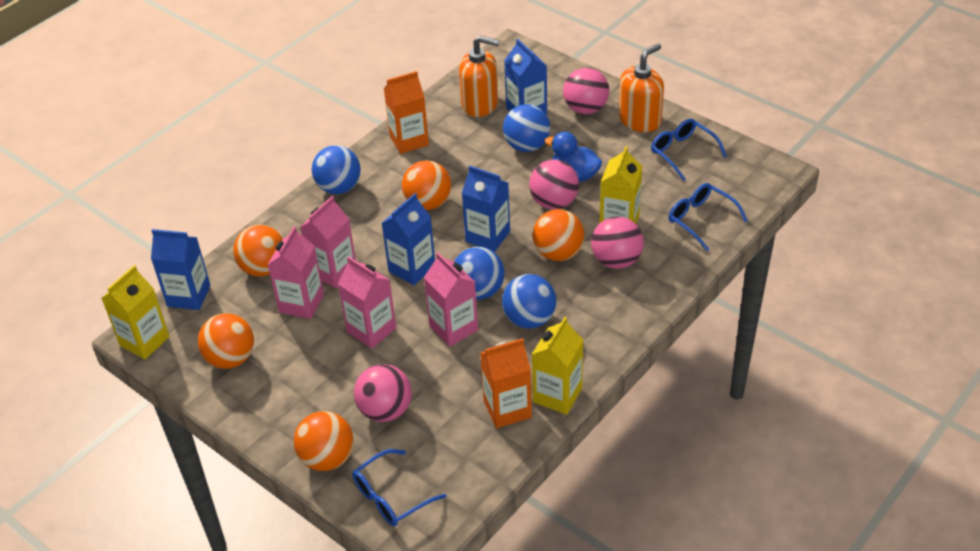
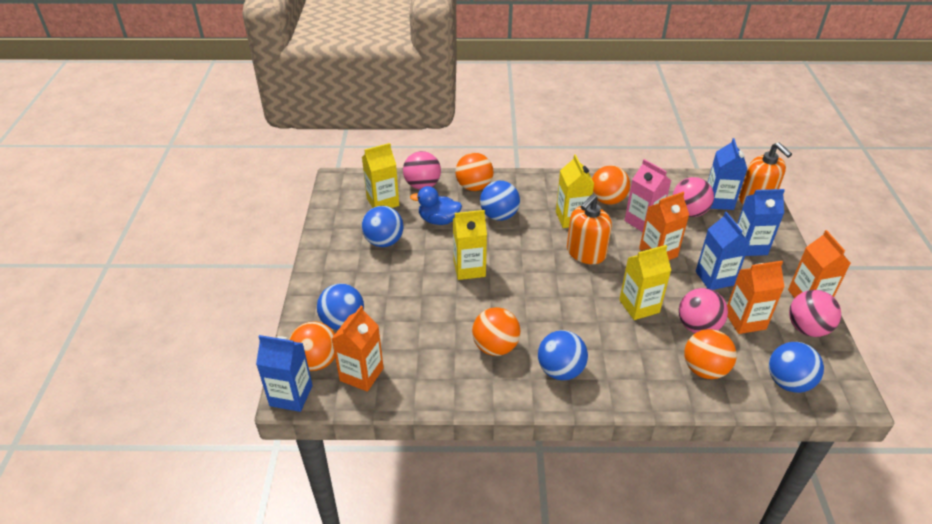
blue ball: 4 -> 5
blue glasses: 3 -> 0
orange carton: 2 -> 4
pink carton: 4 -> 1
yellow carton: 3 -> 4

